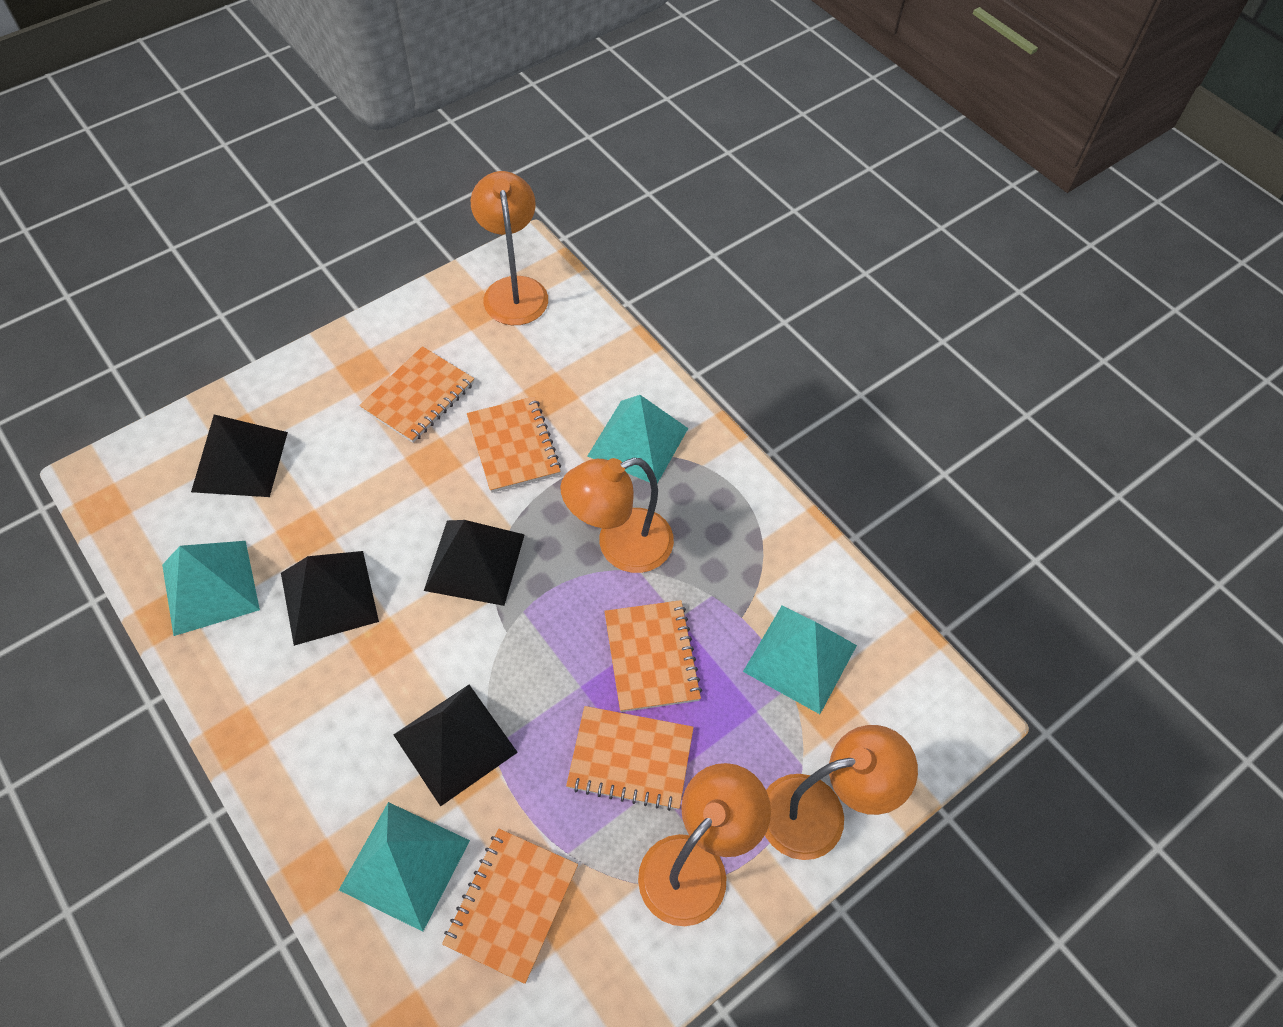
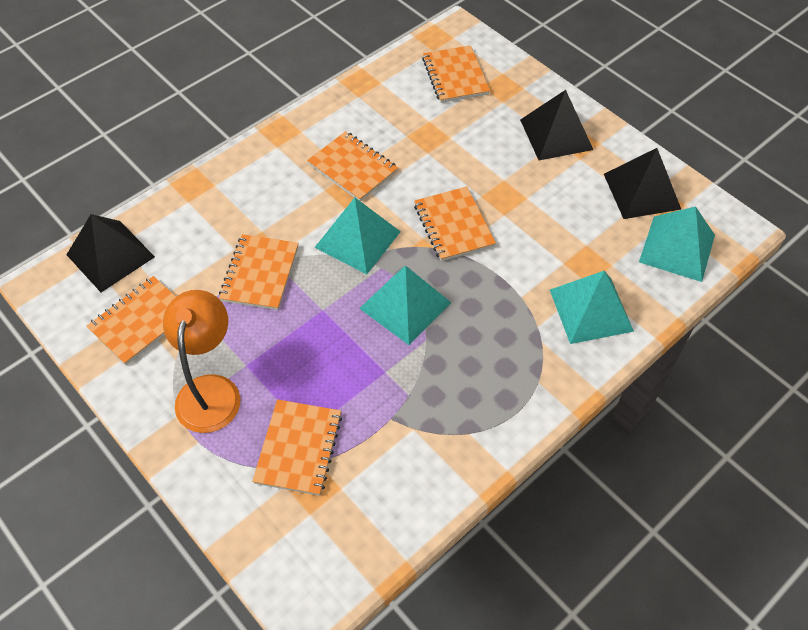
black pyramid: 4 -> 3
orange lamp: 4 -> 1
orange notebook: 5 -> 6

